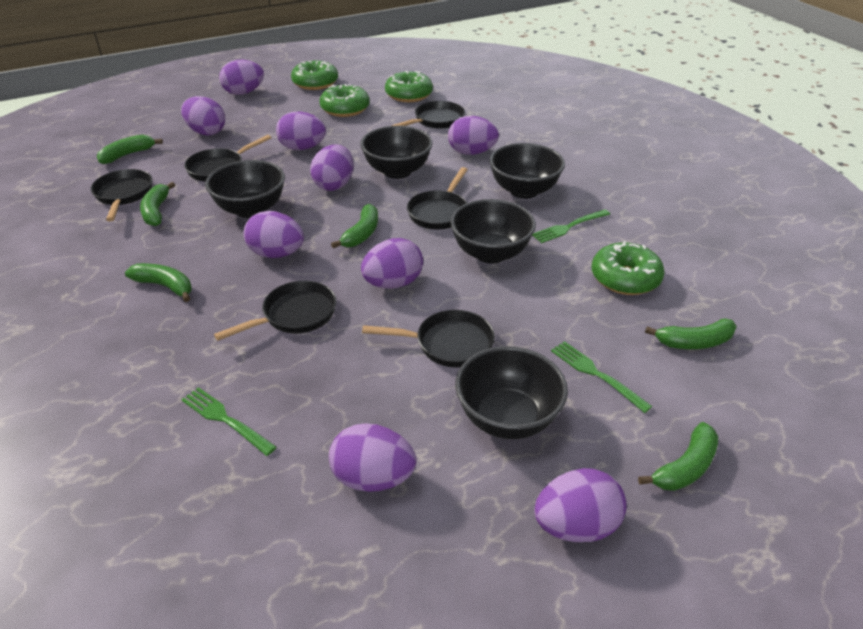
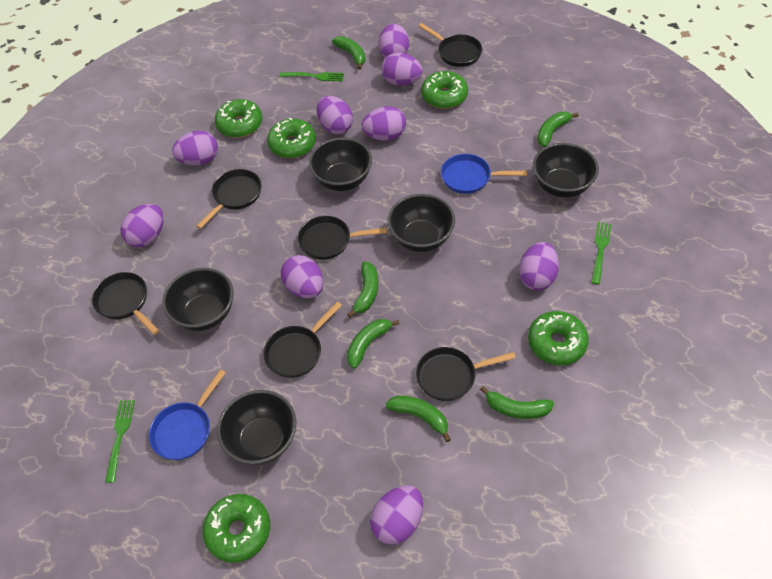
blue pan: 0 -> 2
green donut: 4 -> 5

